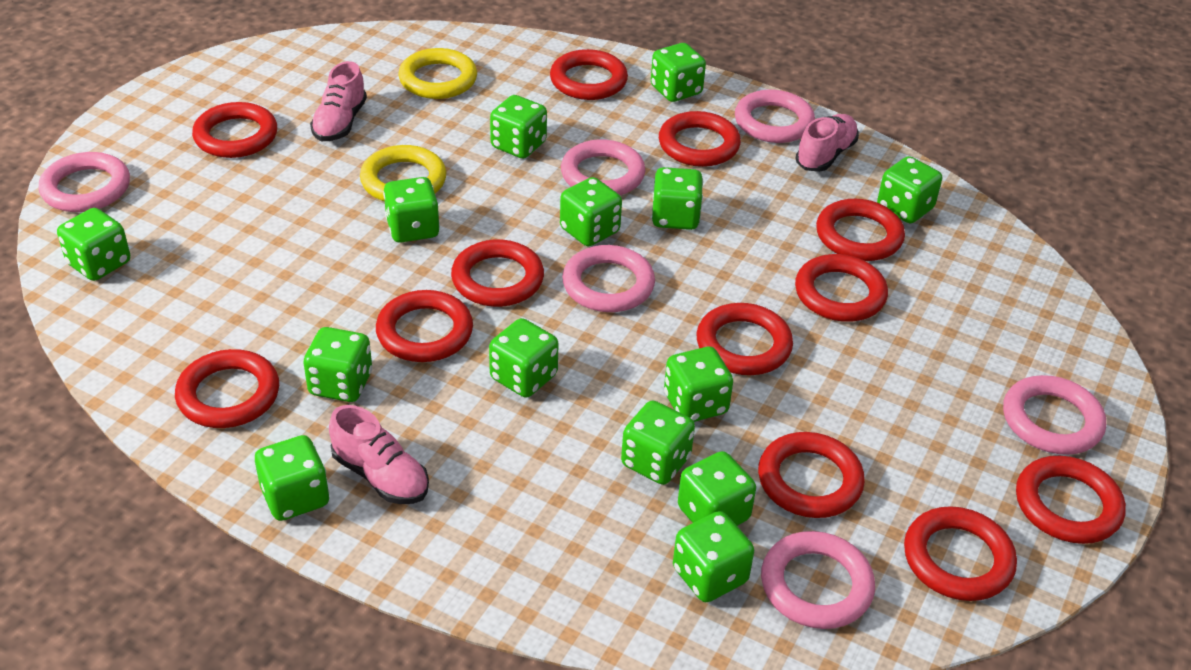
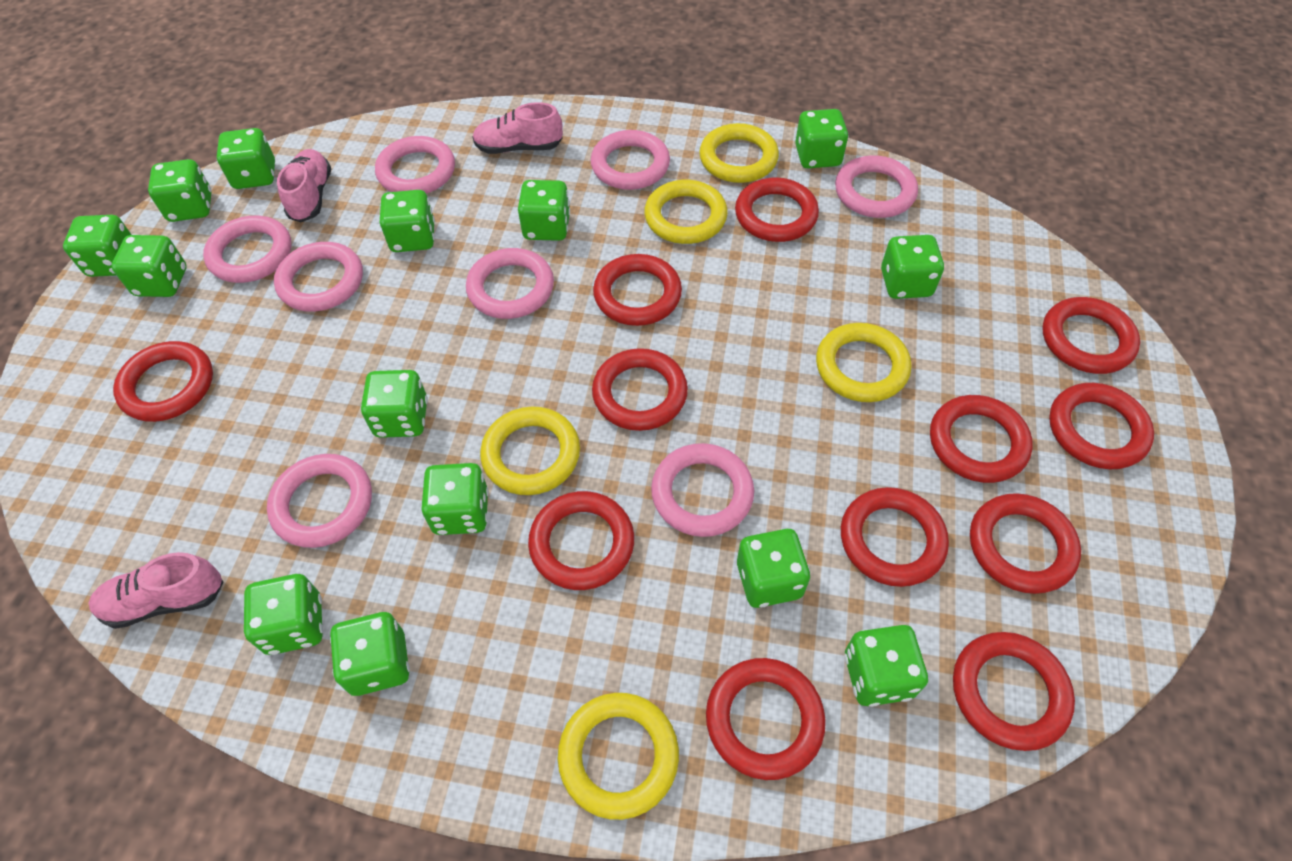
pink ring: 6 -> 8
yellow ring: 2 -> 5

